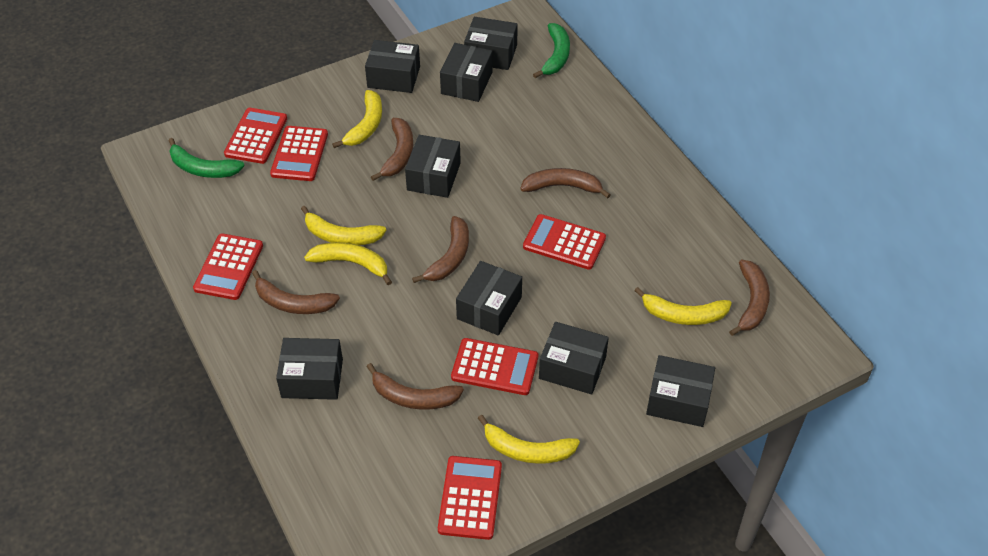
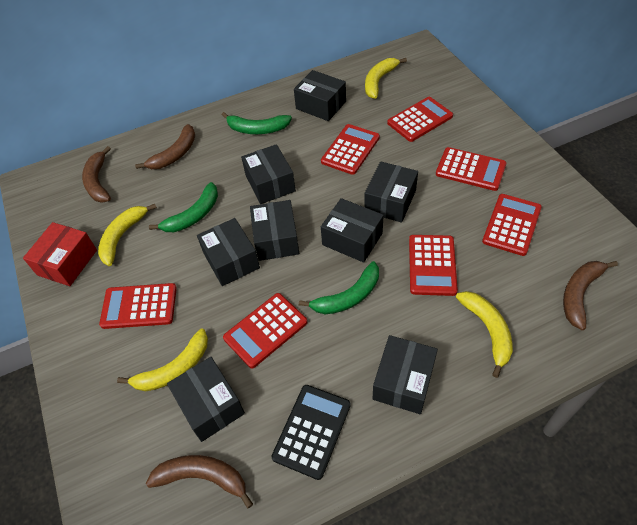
black calculator: 0 -> 1
brown banana: 6 -> 4
green banana: 2 -> 3
red box: 0 -> 1
red calculator: 6 -> 7
yellow banana: 5 -> 4

